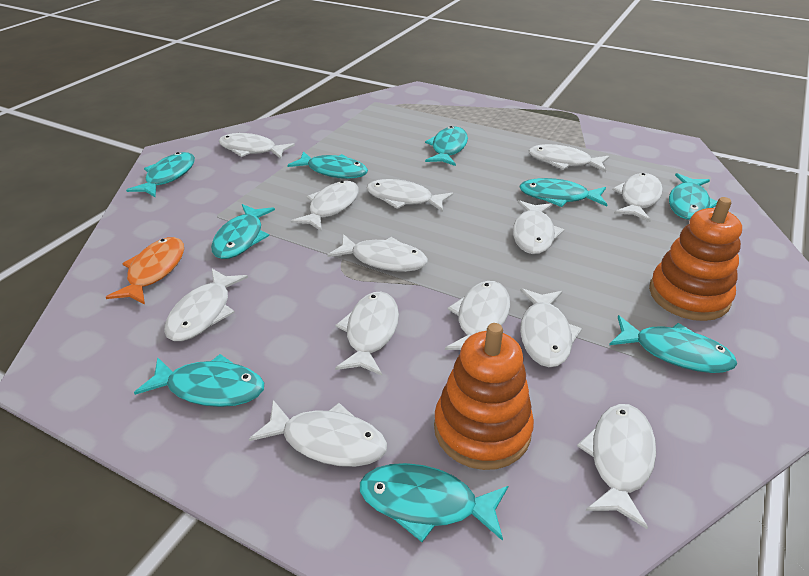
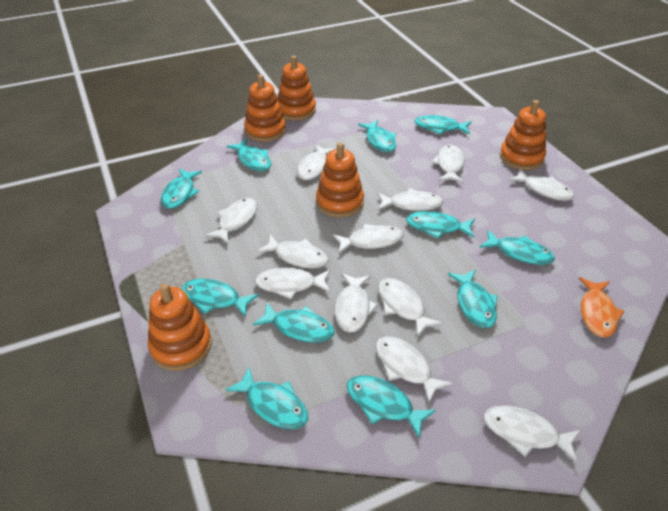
orange stacking toy: 2 -> 5
turquoise fish: 9 -> 11
white fish: 13 -> 12

